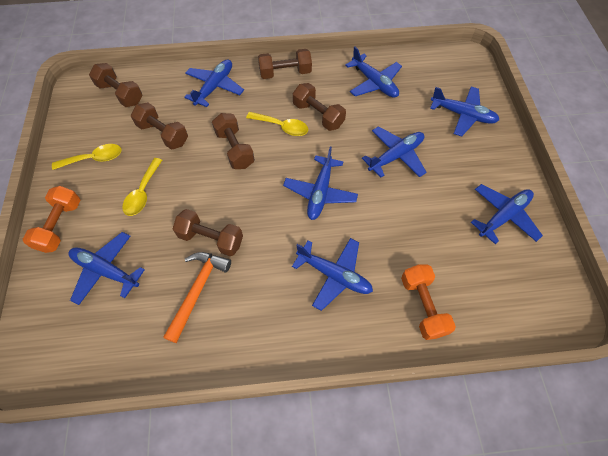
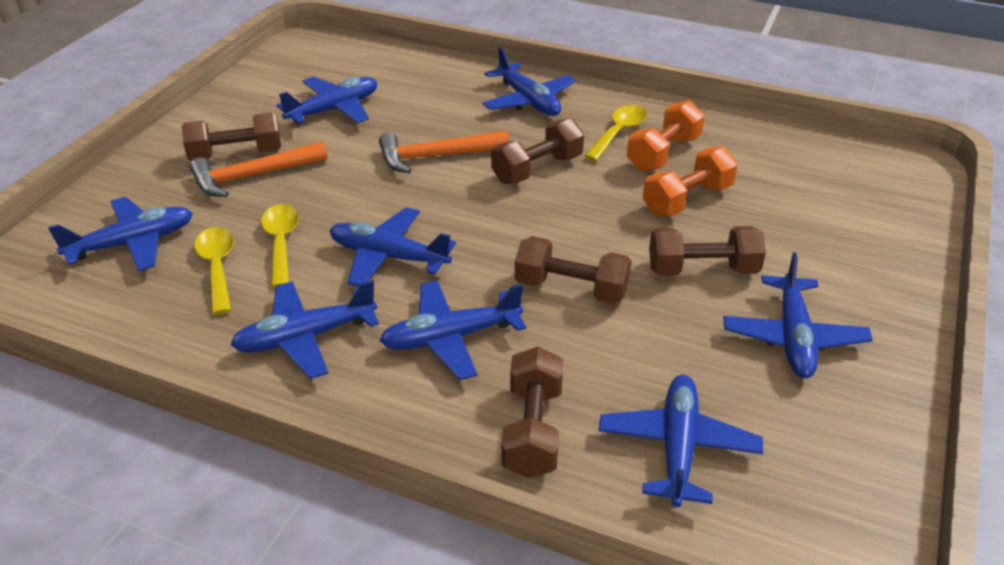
brown dumbbell: 6 -> 5
orange hammer: 1 -> 2

